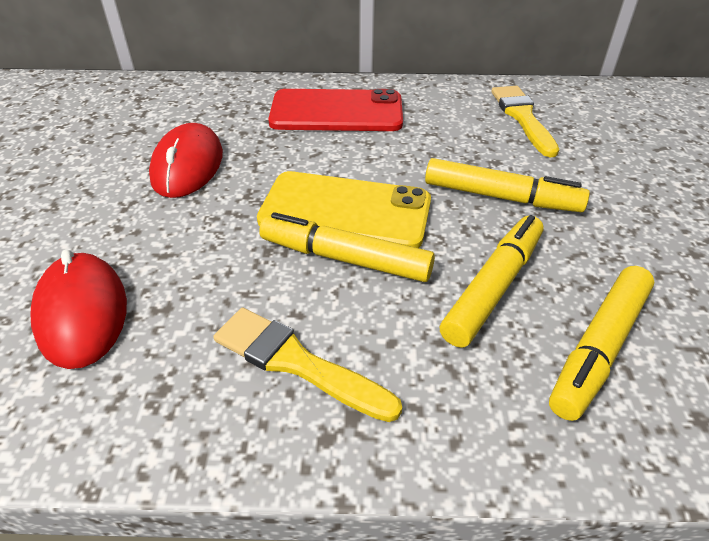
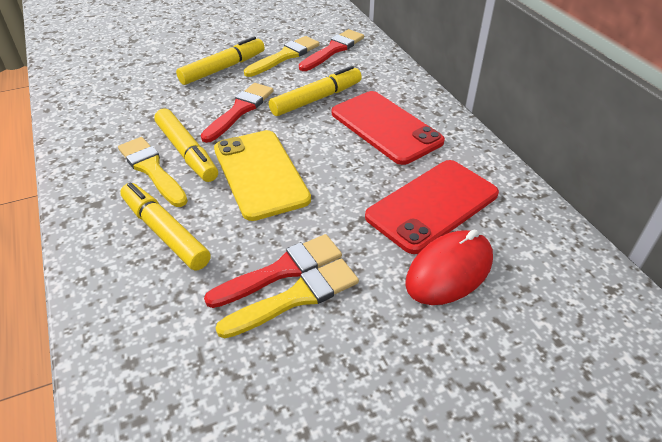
red brush: 0 -> 3
red mouse: 2 -> 1
red phone: 1 -> 2
yellow brush: 2 -> 3

